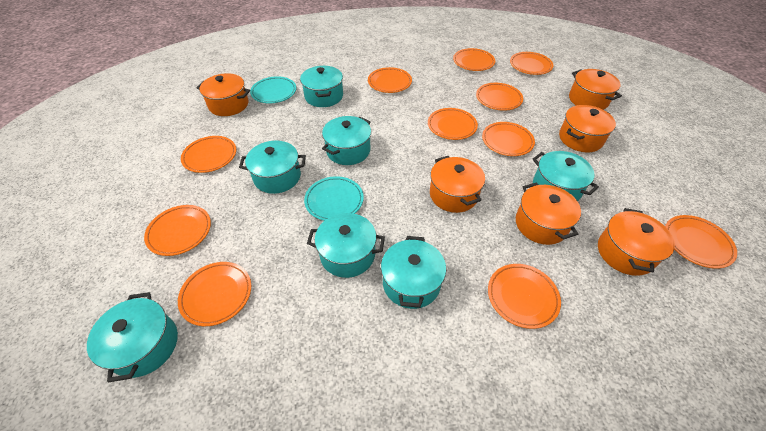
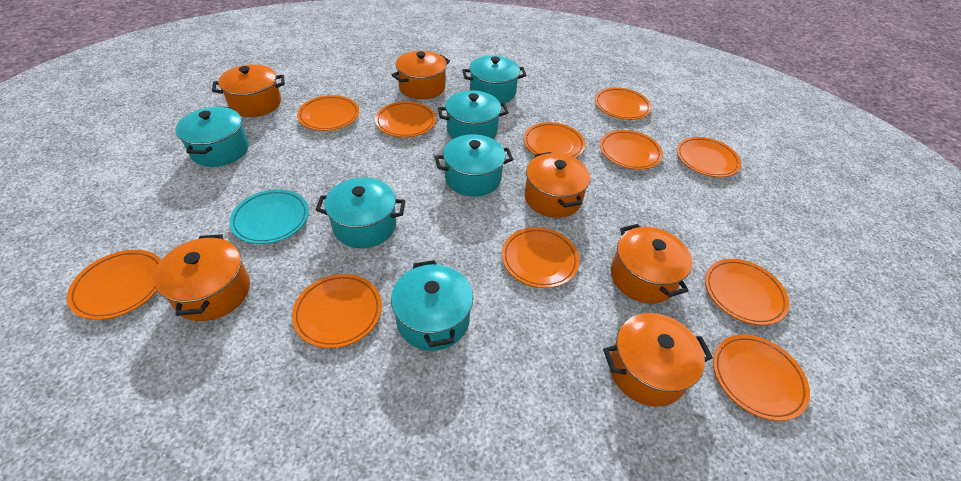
turquoise plate: 2 -> 1
turquoise pot: 7 -> 6

